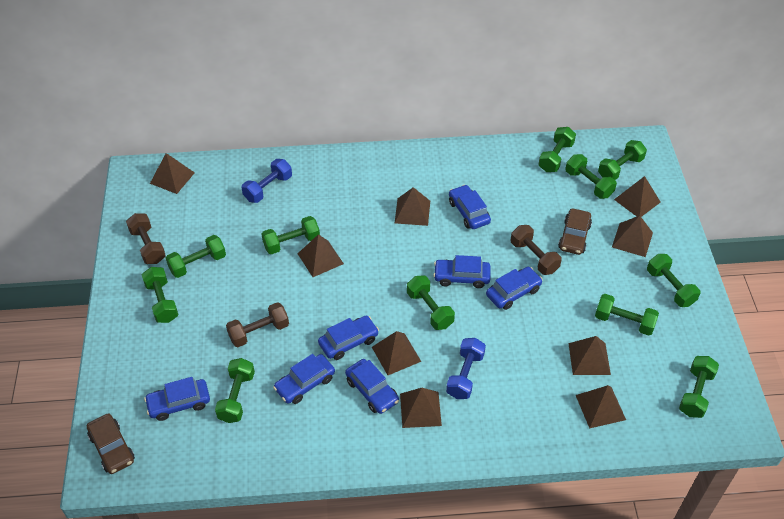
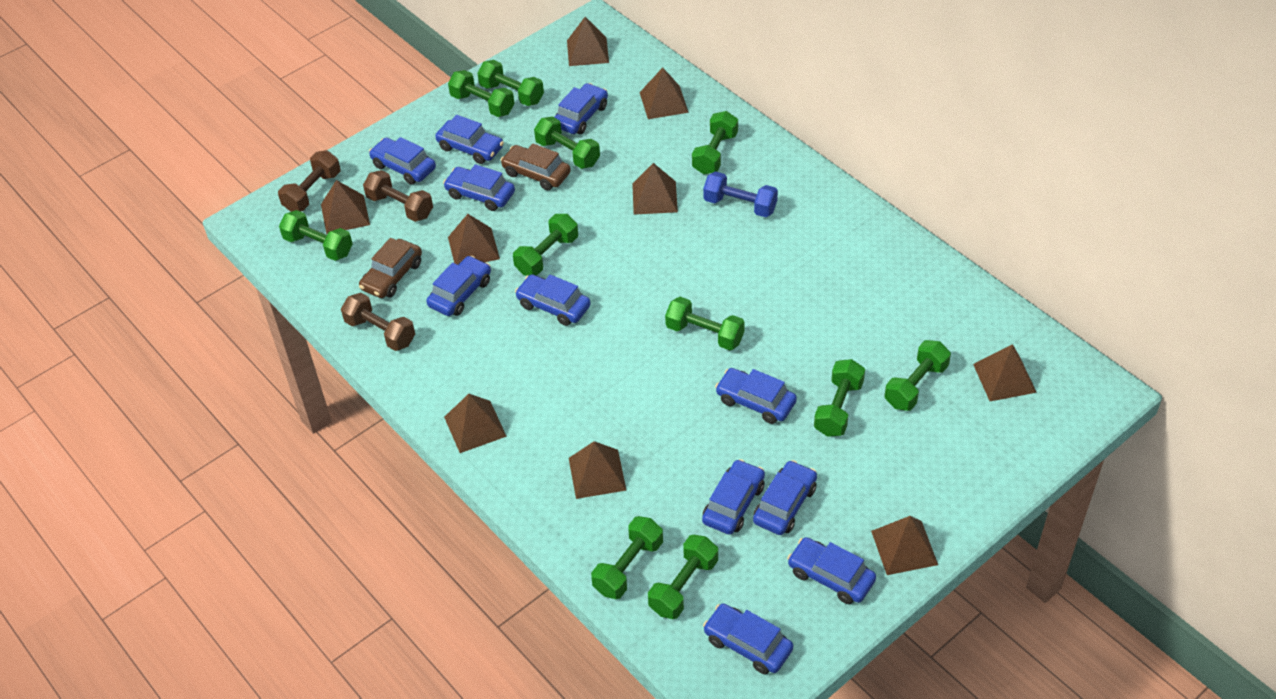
blue car: 7 -> 11
blue dumbbell: 2 -> 1

